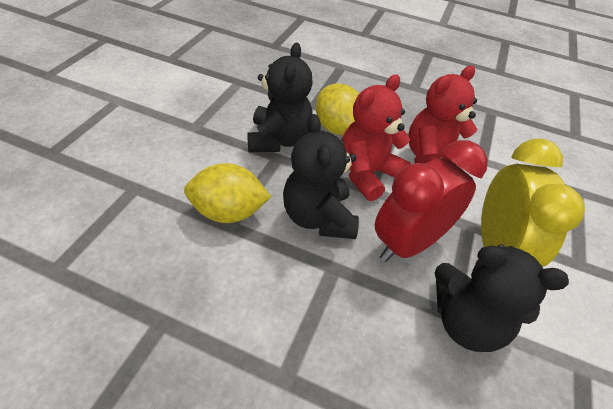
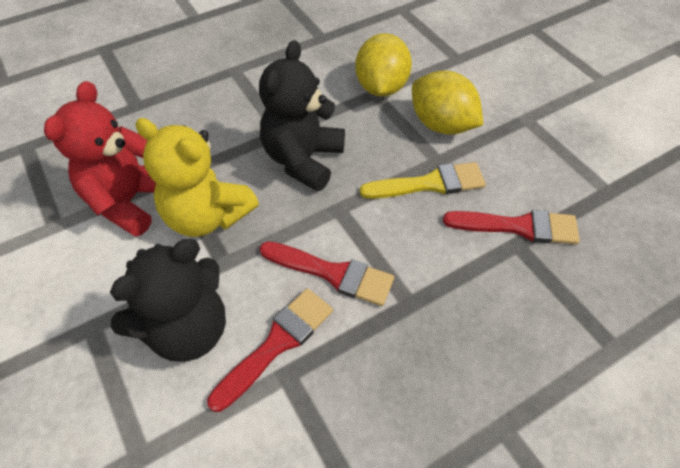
black teddy bear: 3 -> 2
red brush: 0 -> 3
red clock: 1 -> 0
red teddy bear: 2 -> 1
yellow brush: 0 -> 1
yellow clock: 1 -> 0
yellow teddy bear: 0 -> 1

